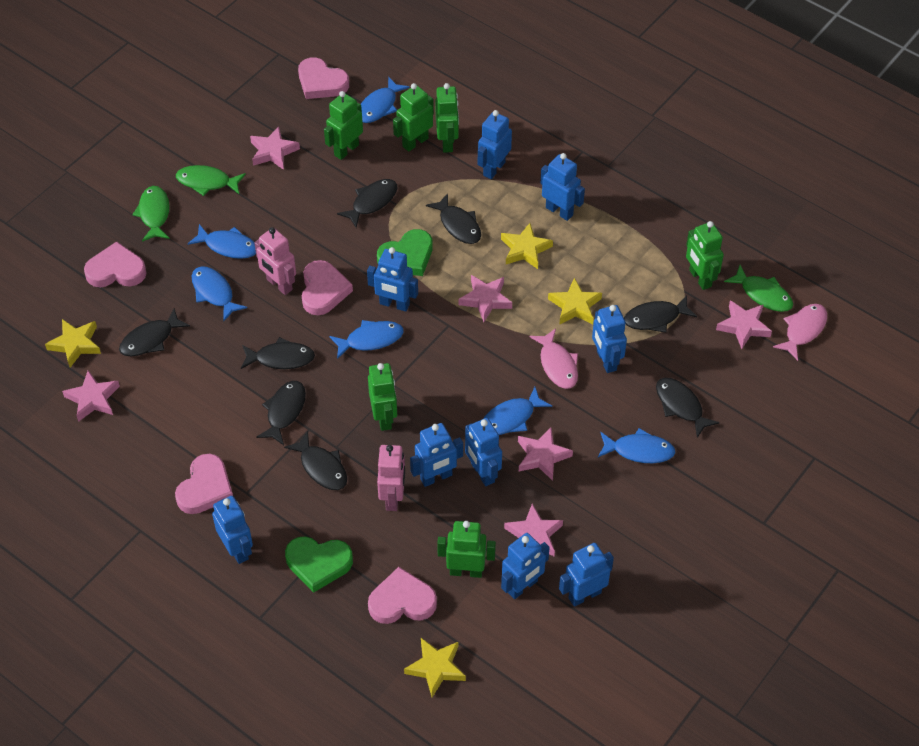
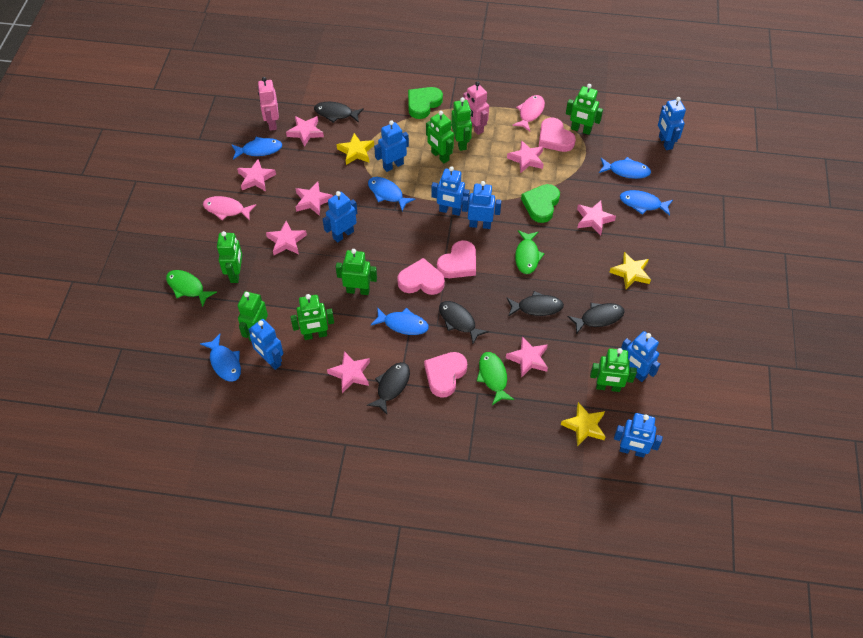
black fish: 8 -> 5
blue robot: 9 -> 8
green robot: 6 -> 8
pink heart: 5 -> 4
pink star: 6 -> 8
yellow star: 4 -> 3

